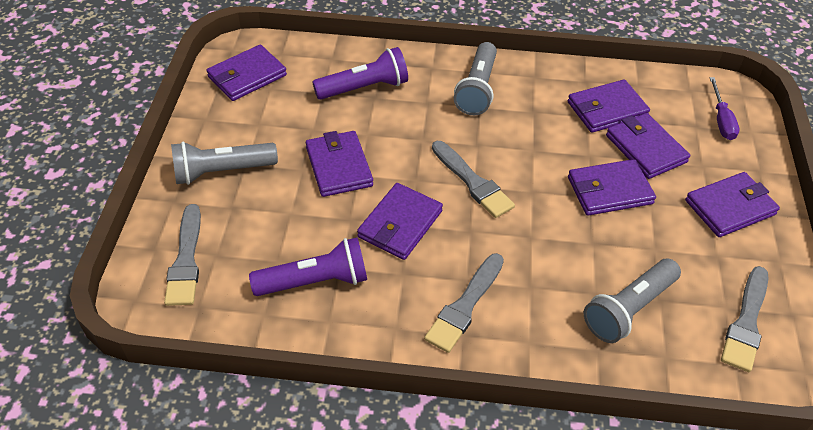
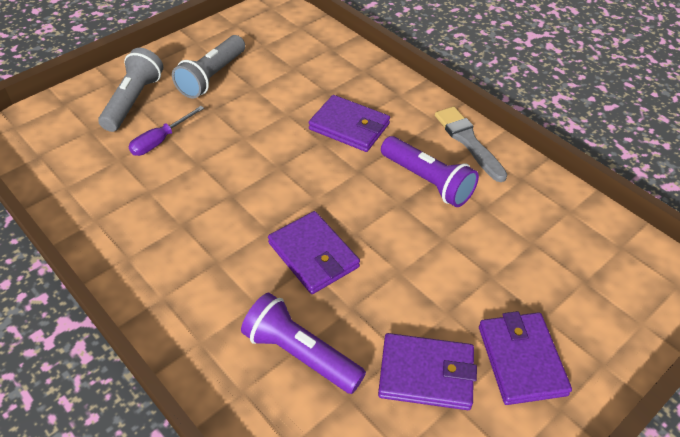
grey brush: 4 -> 1
grey flashlight: 3 -> 2
purple wallet: 7 -> 4

